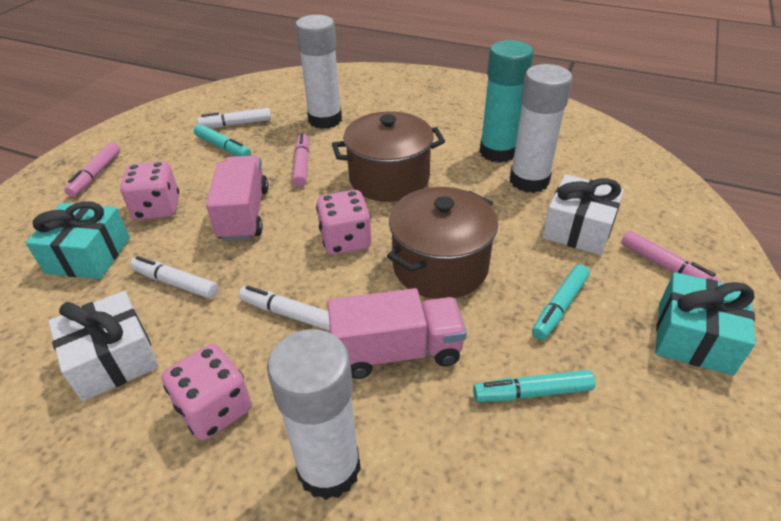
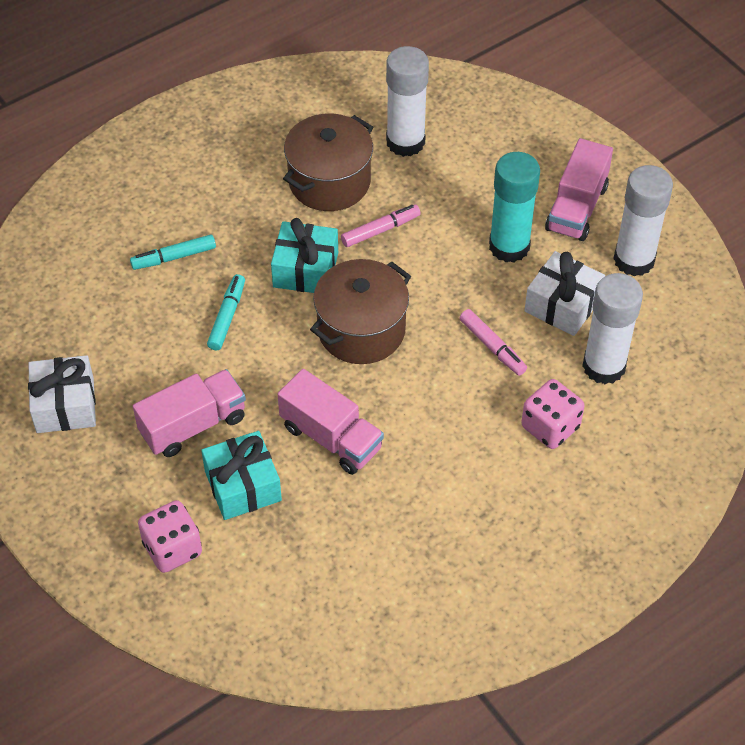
pink dice: 3 -> 2
pink marker: 3 -> 2
pink truck: 2 -> 3
turquoise marker: 3 -> 2
white marker: 3 -> 0

